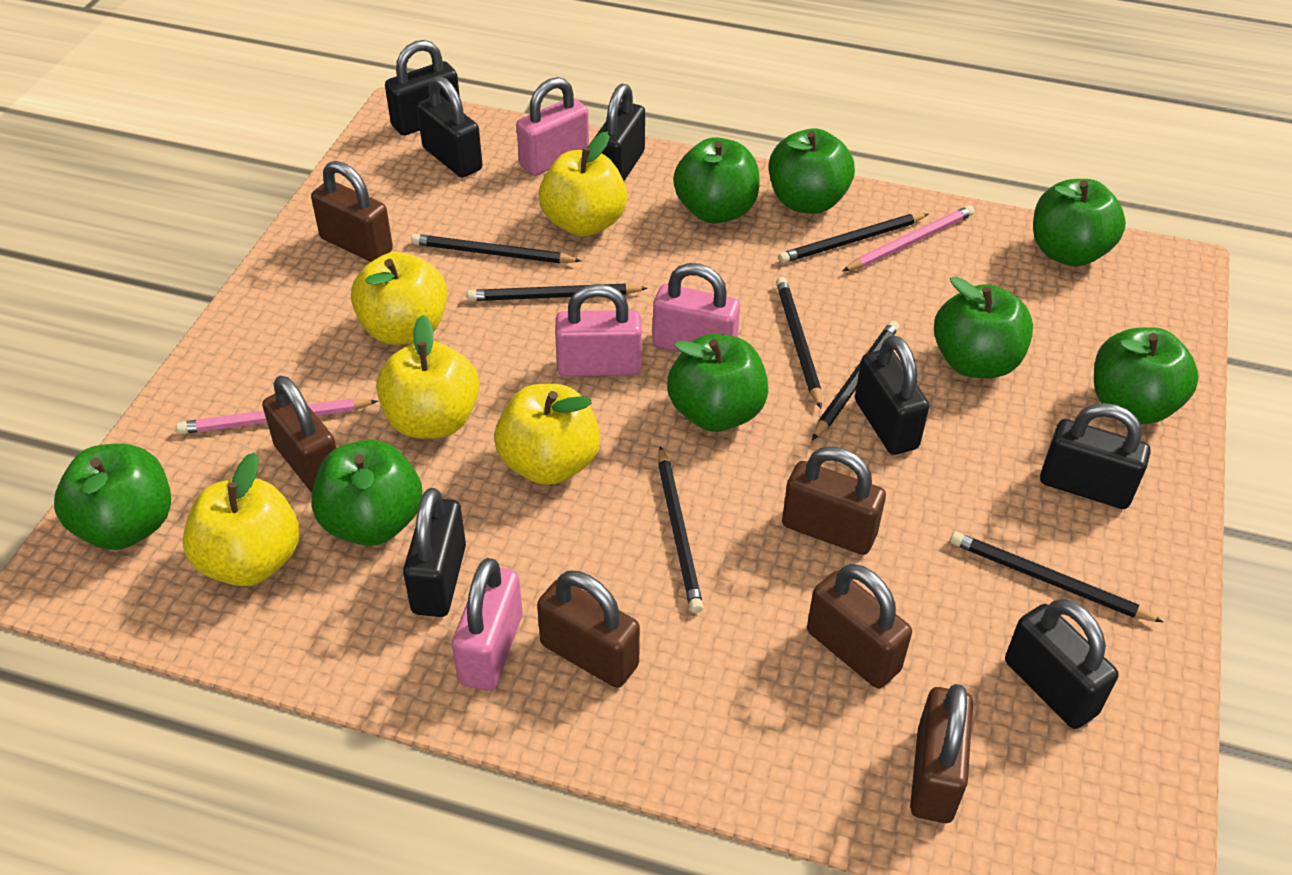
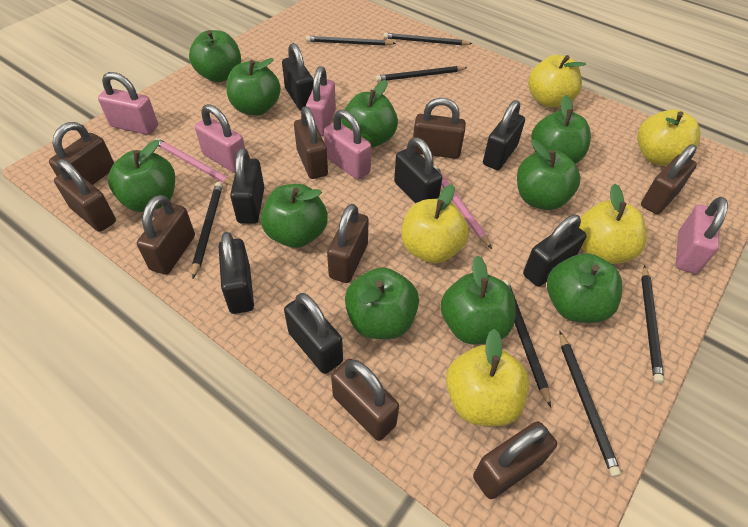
brown padlock: 6 -> 9
green apple: 8 -> 10
pink padlock: 4 -> 5

